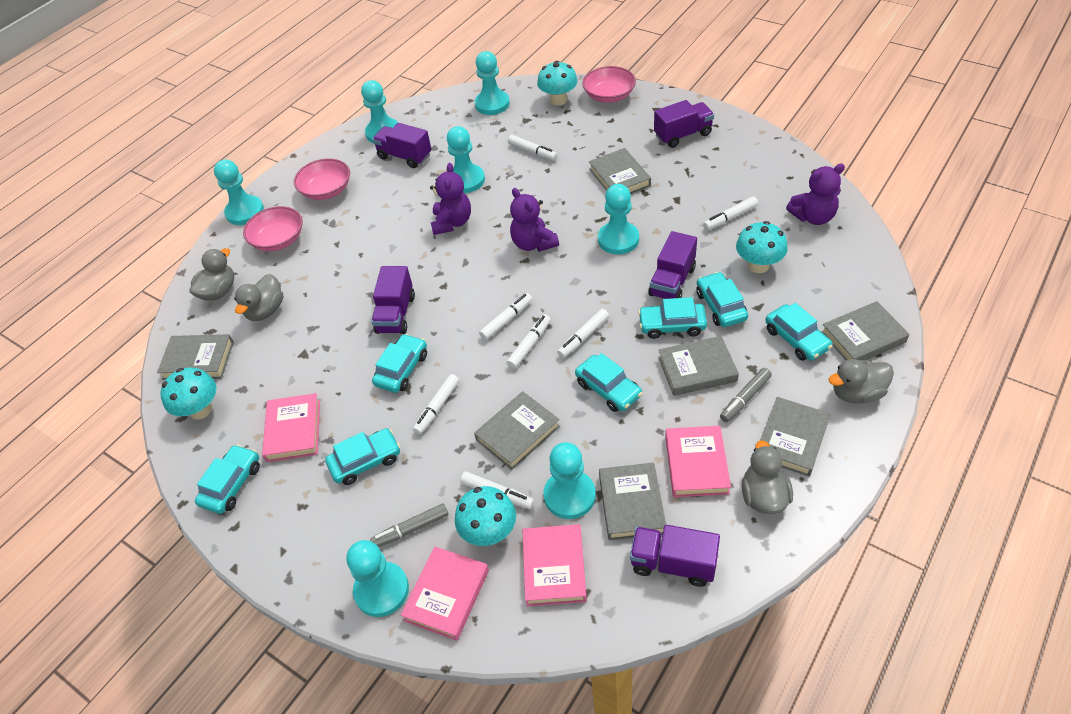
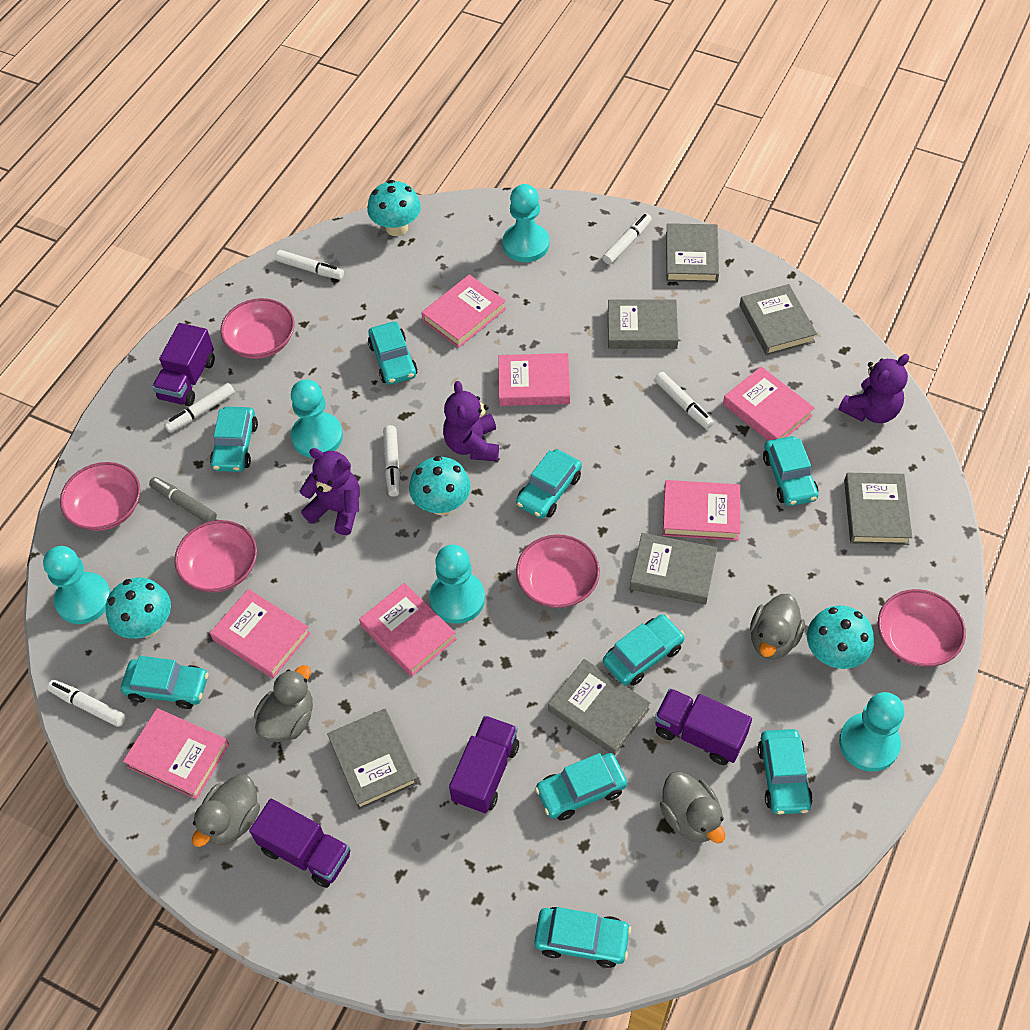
grey marker: 2 -> 1
pink book: 4 -> 7
pink bowl: 3 -> 5
purple truck: 5 -> 4
turquoise car: 7 -> 9
turquoise pawn: 7 -> 5
white marker: 7 -> 6

